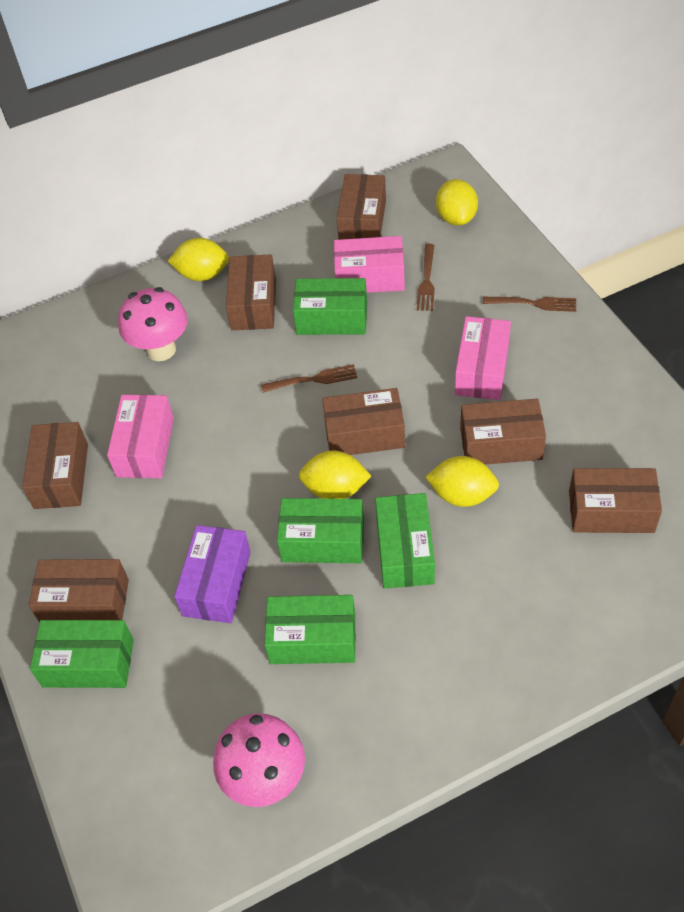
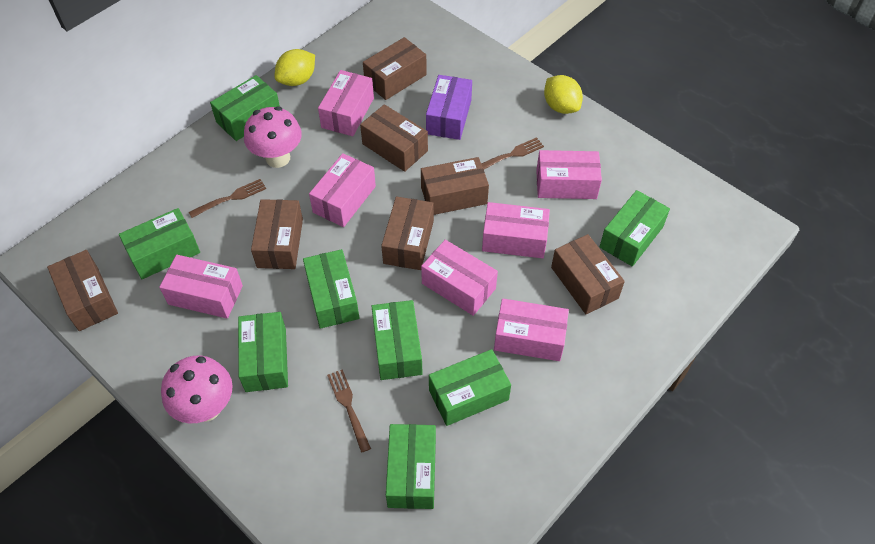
green box: 5 -> 8
pink box: 3 -> 7
yellow lemon: 4 -> 2

